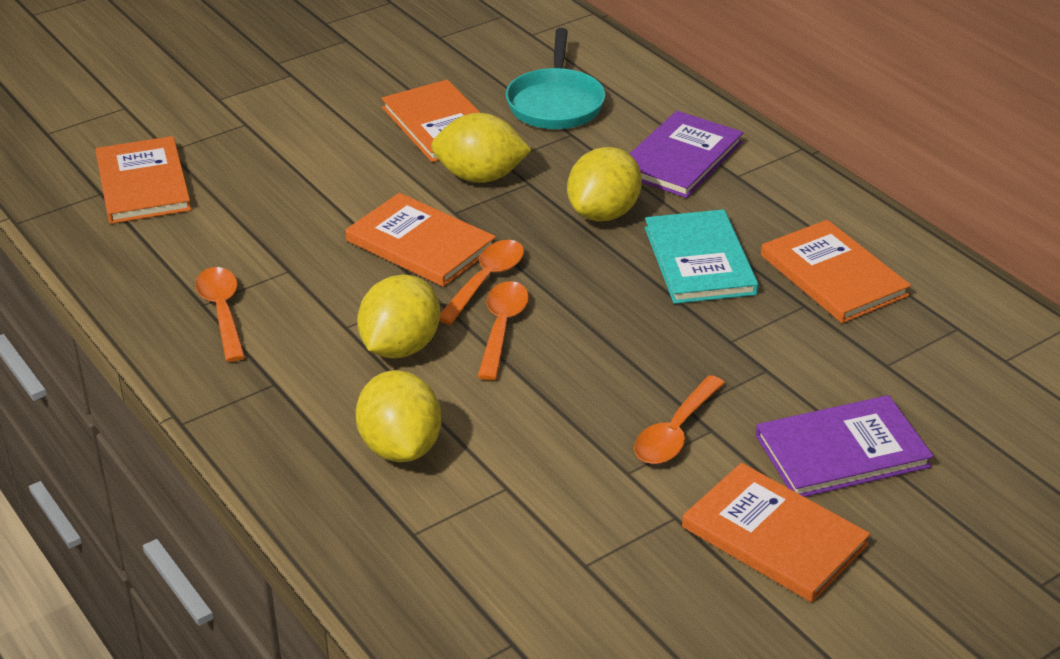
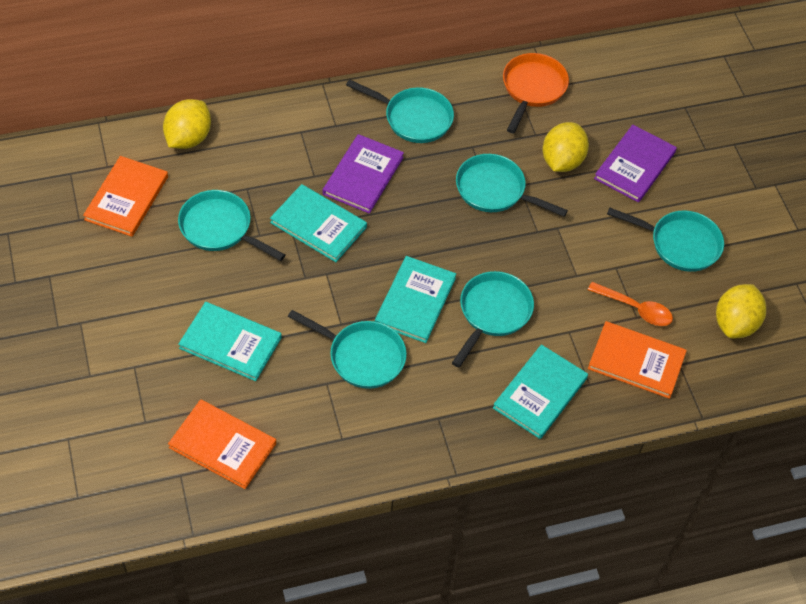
orange book: 5 -> 3
orange pan: 0 -> 1
orange spoon: 4 -> 1
turquoise book: 1 -> 4
turquoise pan: 1 -> 6
yellow lemon: 4 -> 3

